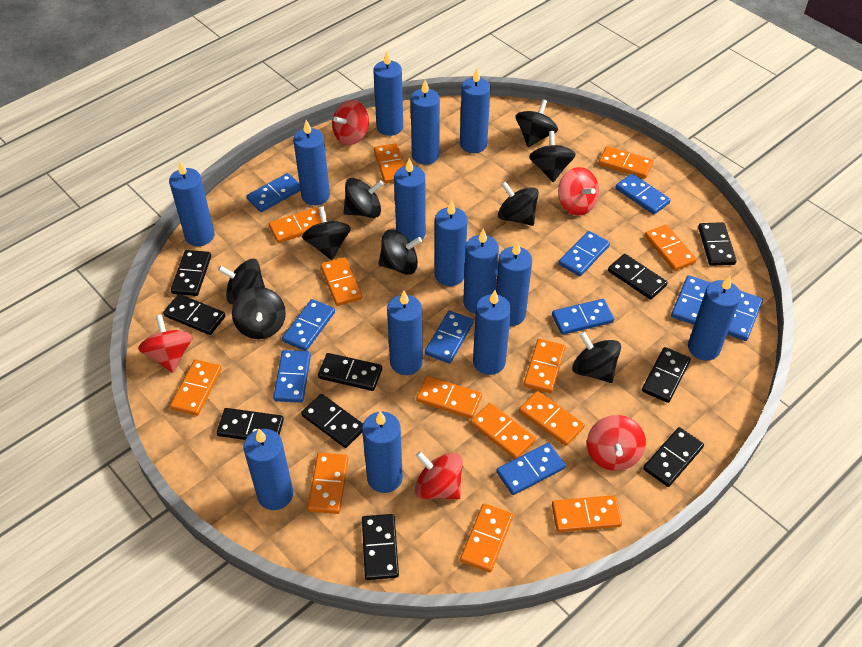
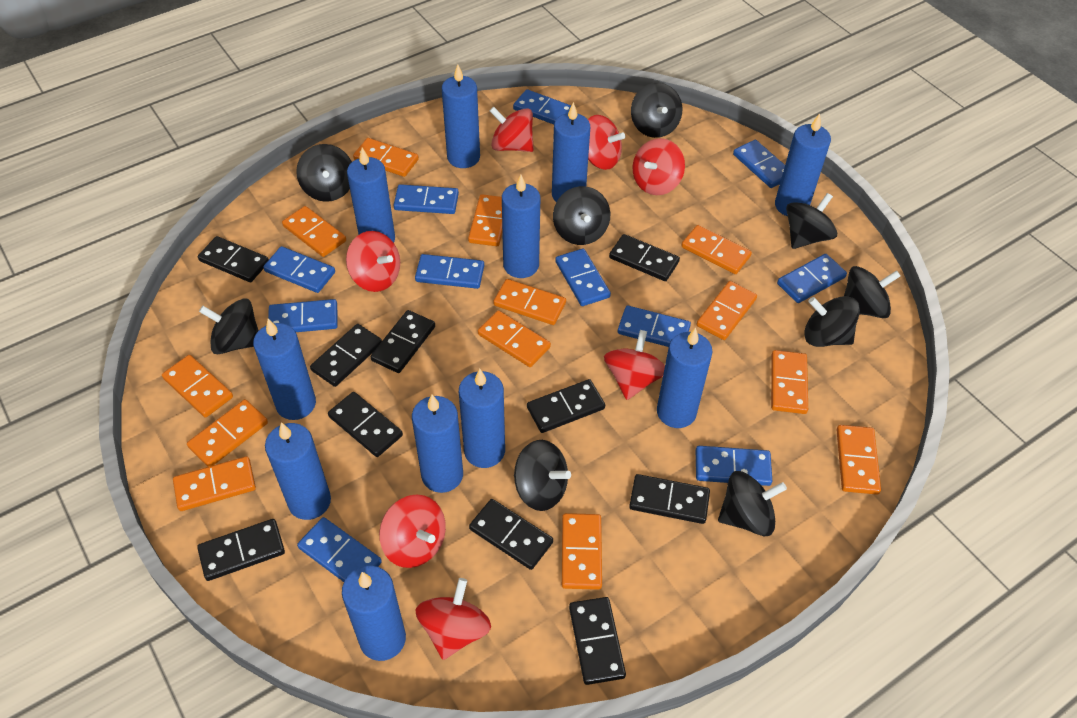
blue candle: 14 -> 11
blue domino: 10 -> 11
red spinning top: 5 -> 7

